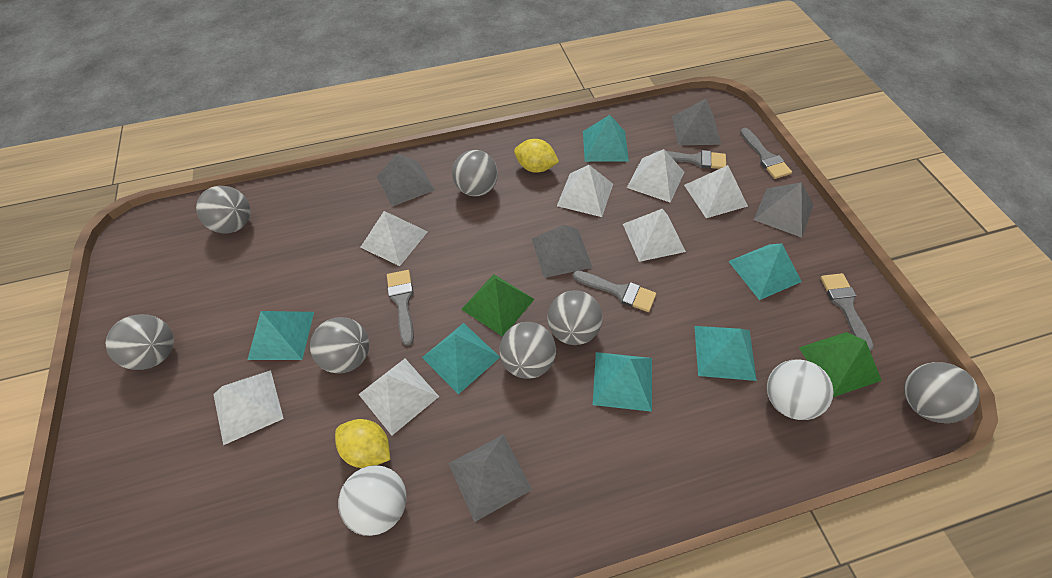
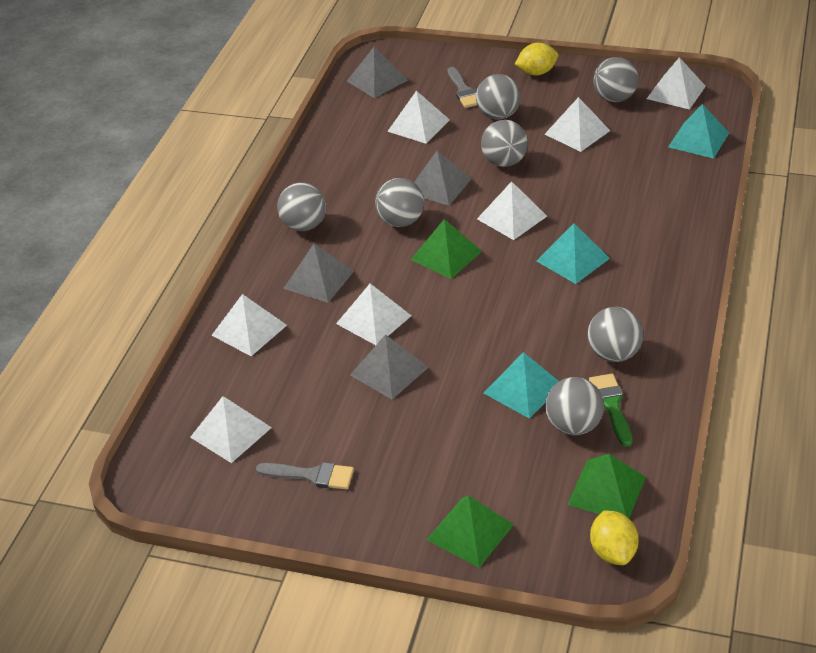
green brush: 0 -> 1
green pyramid: 2 -> 3
grey brush: 5 -> 2
grey pyramid: 5 -> 4
turquoise pyramid: 6 -> 3
white ball: 2 -> 0

